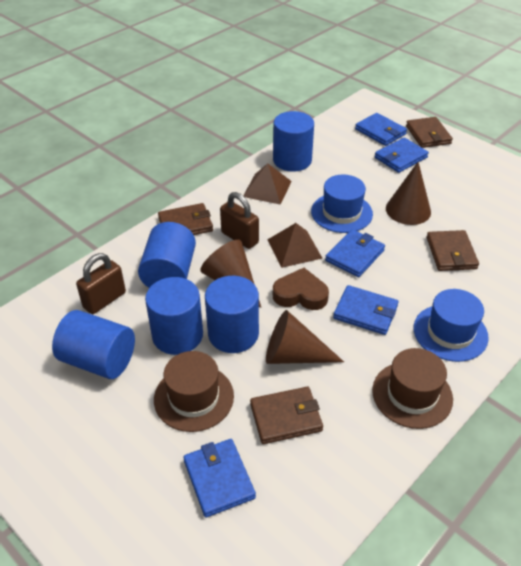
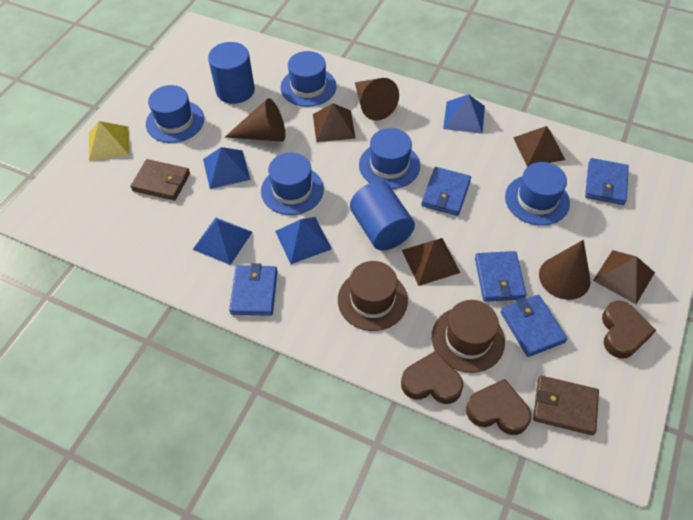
blue cylinder: 5 -> 2
blue hat: 2 -> 5
blue pyramid: 0 -> 4
brown heart: 1 -> 3
brown padlock: 2 -> 0
brown pyramid: 2 -> 4
brown wallet: 4 -> 2
yellow pyramid: 0 -> 1

